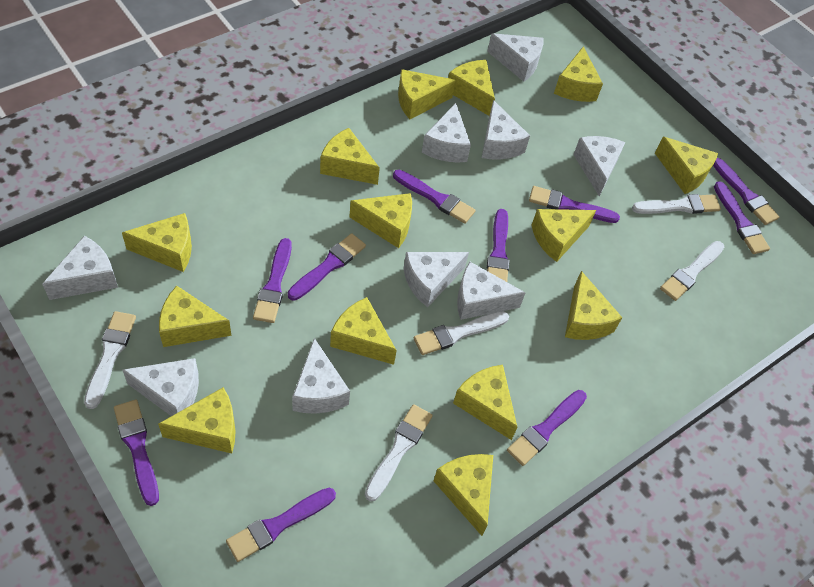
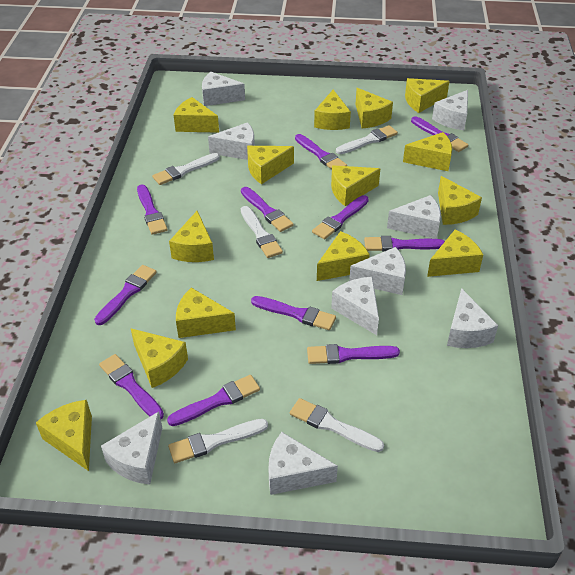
purple brush: 10 -> 11

